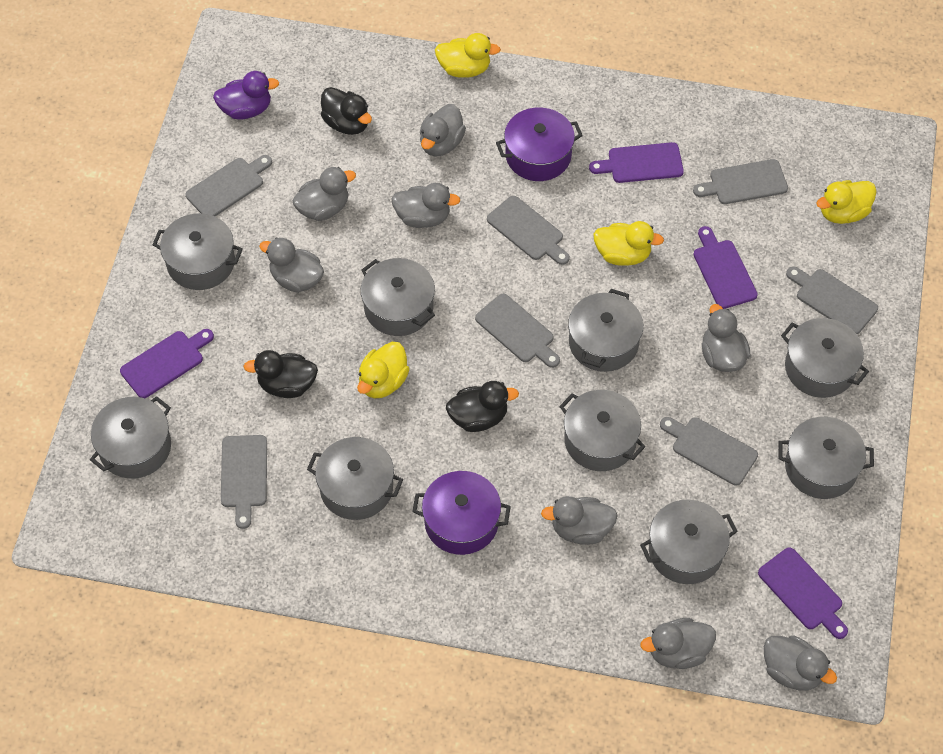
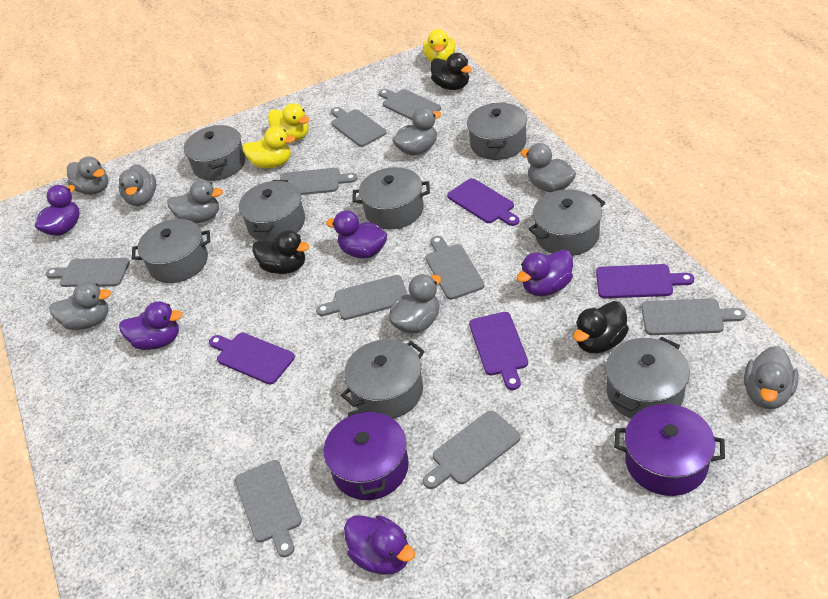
grey cutting board: 7 -> 9
grey pot: 9 -> 8
purple duck: 1 -> 5
yellow duck: 4 -> 3

